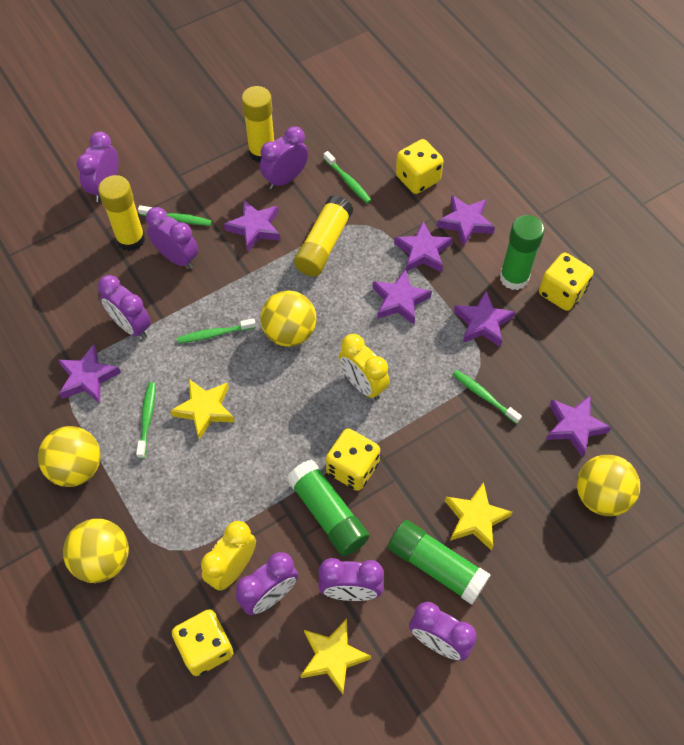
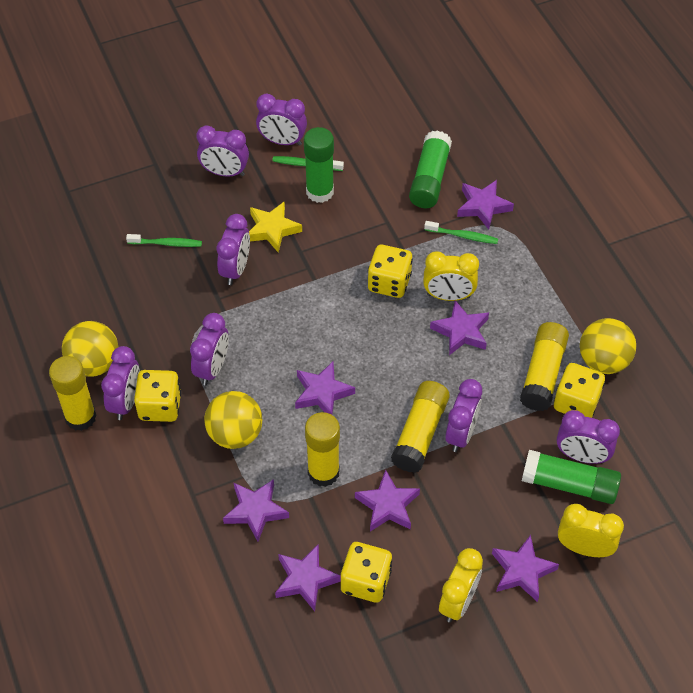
green toothbrush: 5 -> 3
yellow ball: 4 -> 3
yellow clock: 2 -> 3
yellow glue stick: 3 -> 4
yellow star: 3 -> 1

